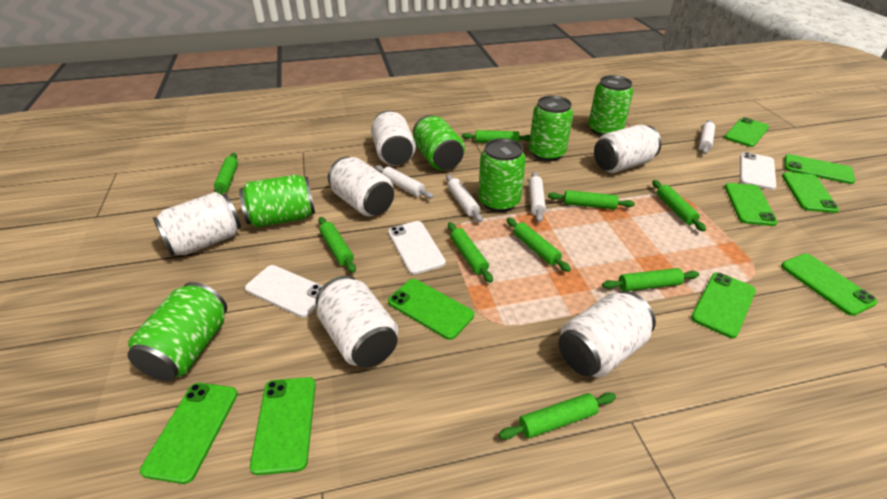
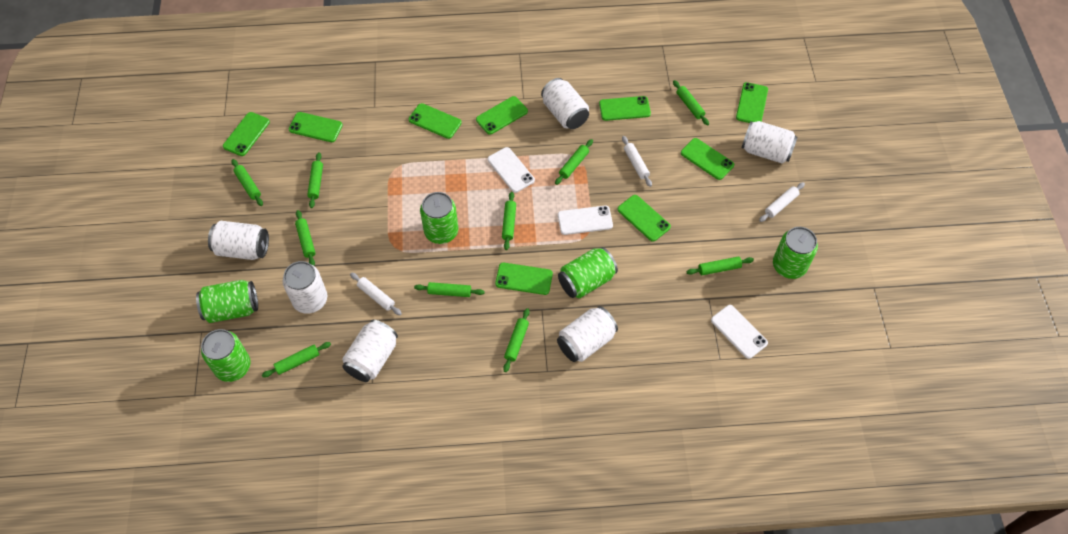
green can: 6 -> 5
green rolling pin: 9 -> 10
white rolling pin: 4 -> 3

